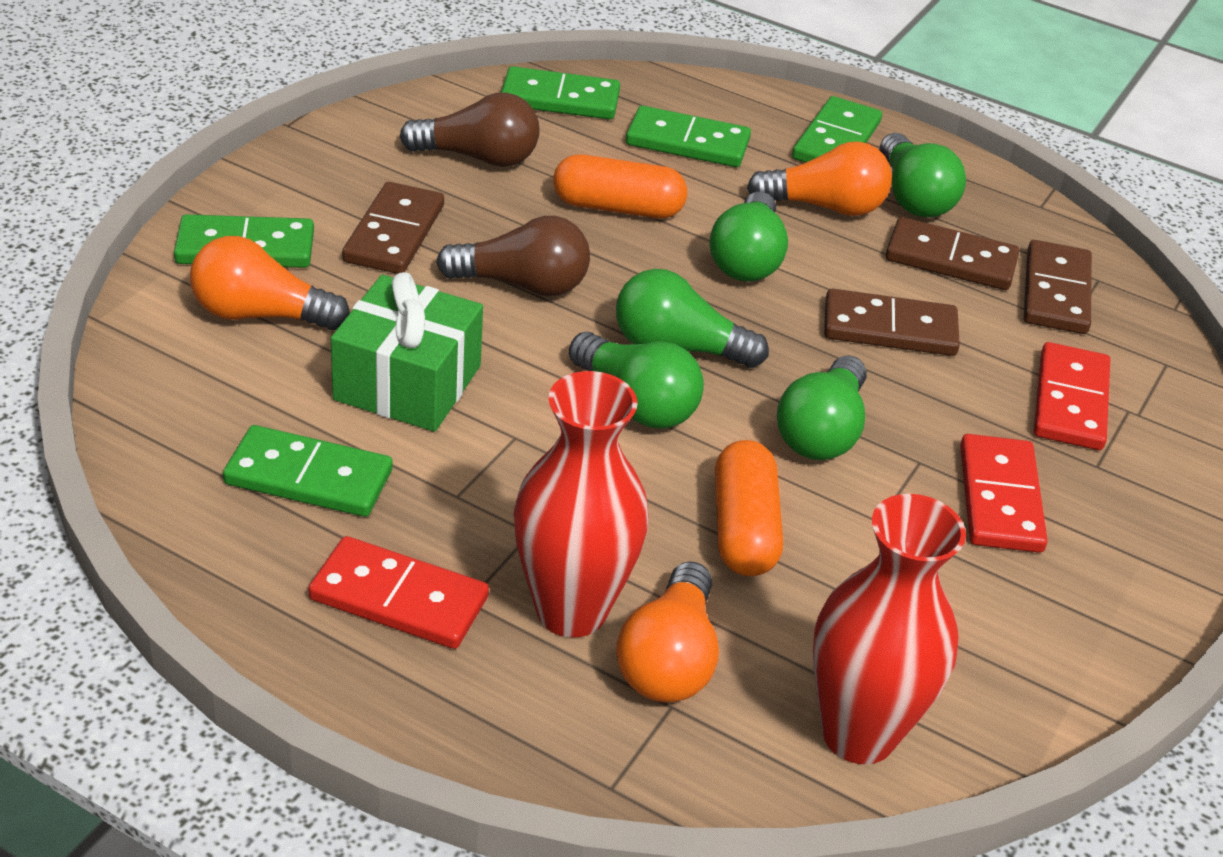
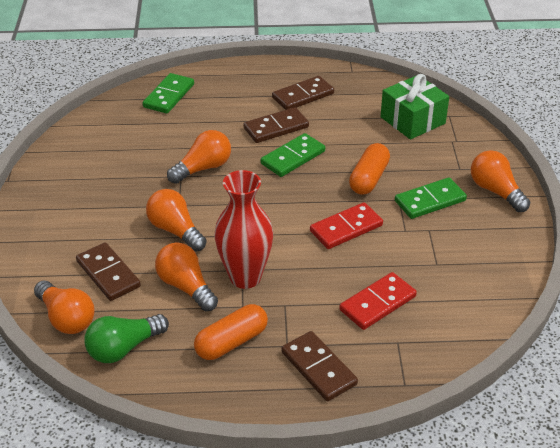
brown light bulb: 2 -> 0
green domino: 5 -> 3
green light bulb: 5 -> 1
orange light bulb: 3 -> 5
red domino: 3 -> 2
red vase: 2 -> 1

